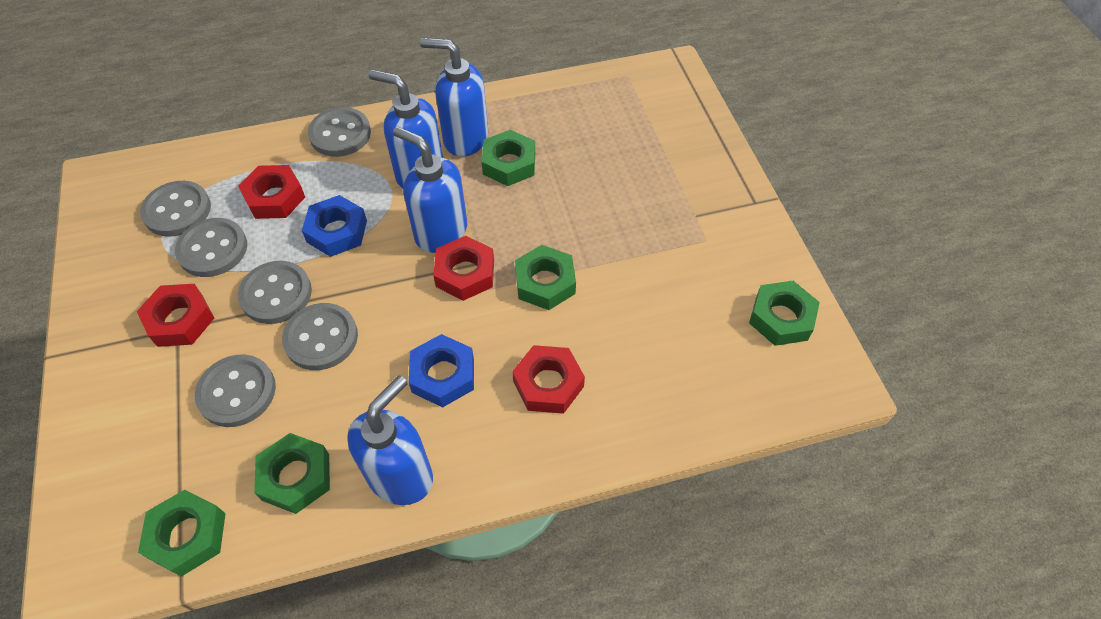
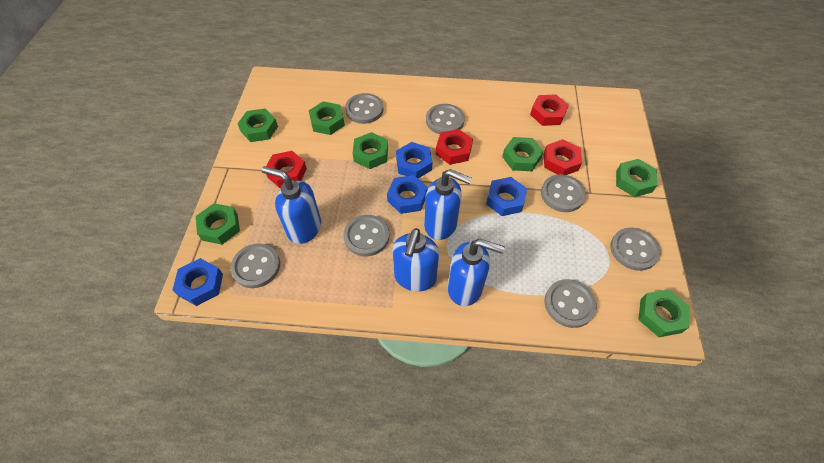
blue nut: 2 -> 4
green nut: 5 -> 7
grey button: 6 -> 7

